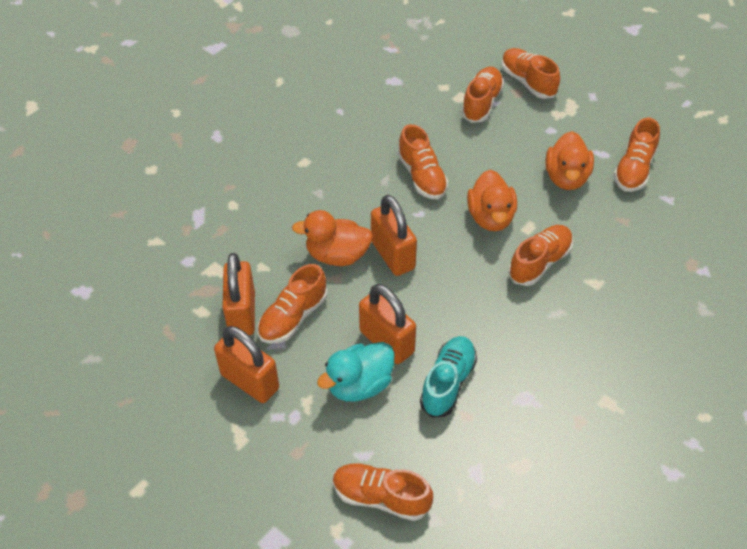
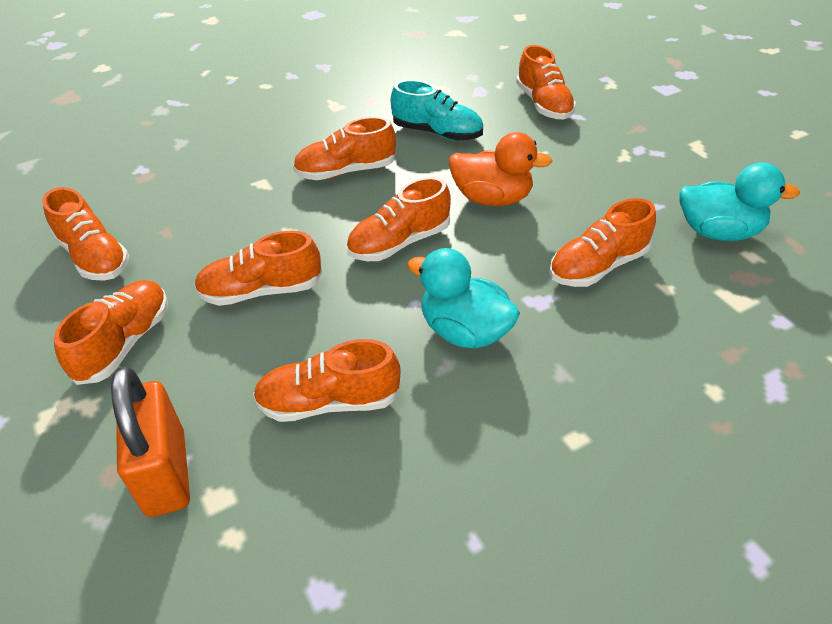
orange duck: 3 -> 1
orange padlock: 4 -> 1
orange shoe: 7 -> 8
turquoise duck: 1 -> 2

